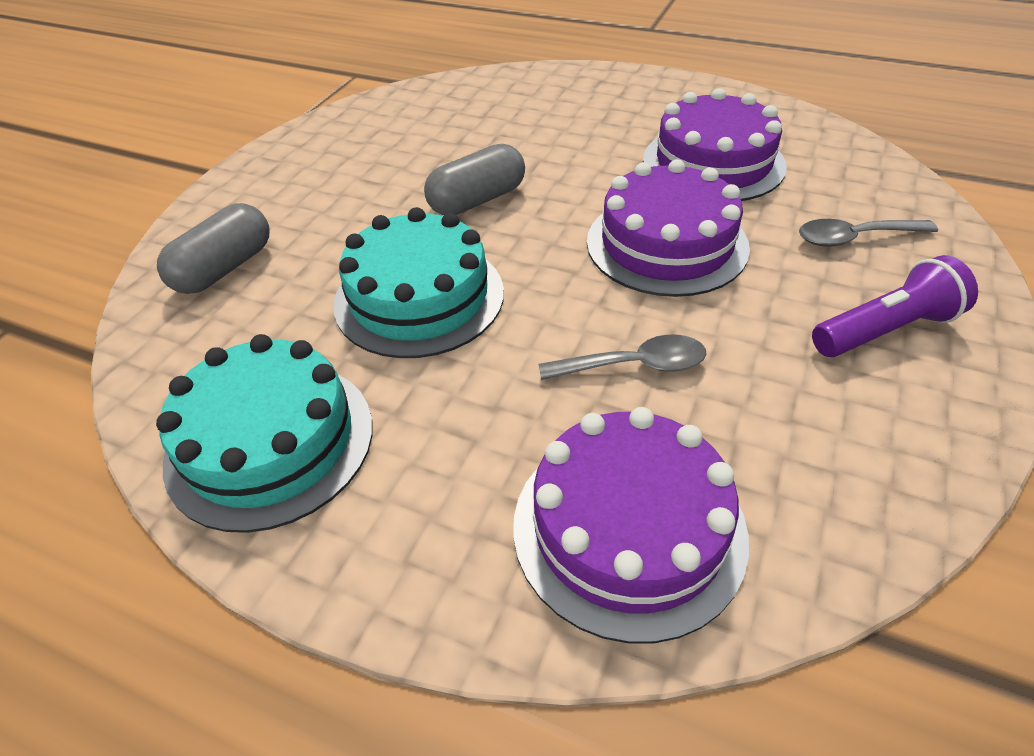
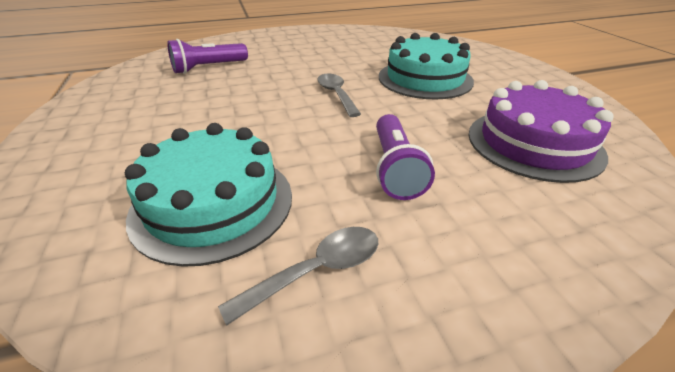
grey capsule: 2 -> 0
purple cake: 3 -> 1
purple flashlight: 1 -> 2

